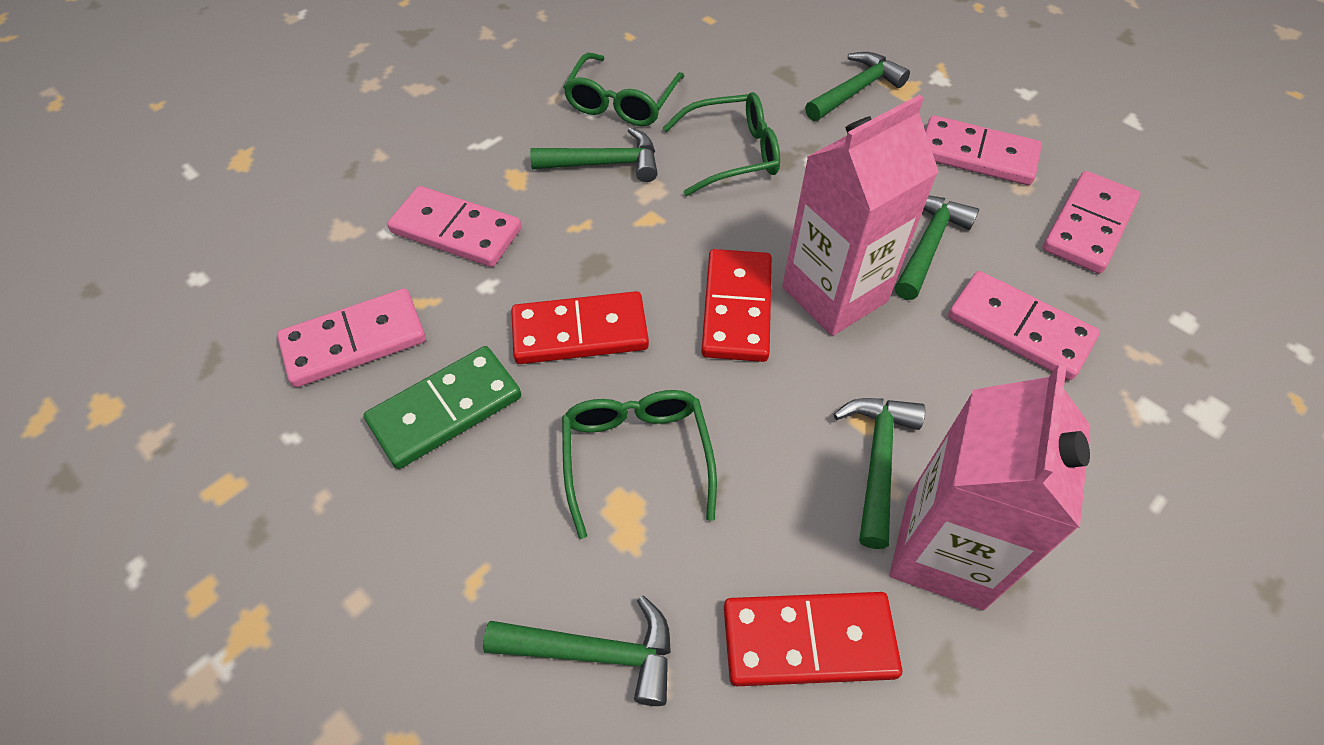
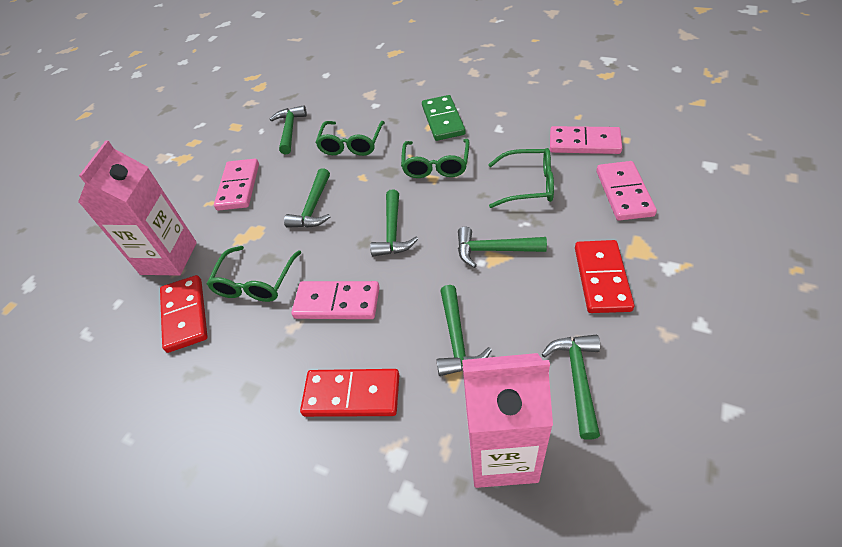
green glasses: 3 -> 4
green hammer: 5 -> 6
pink domino: 5 -> 4

